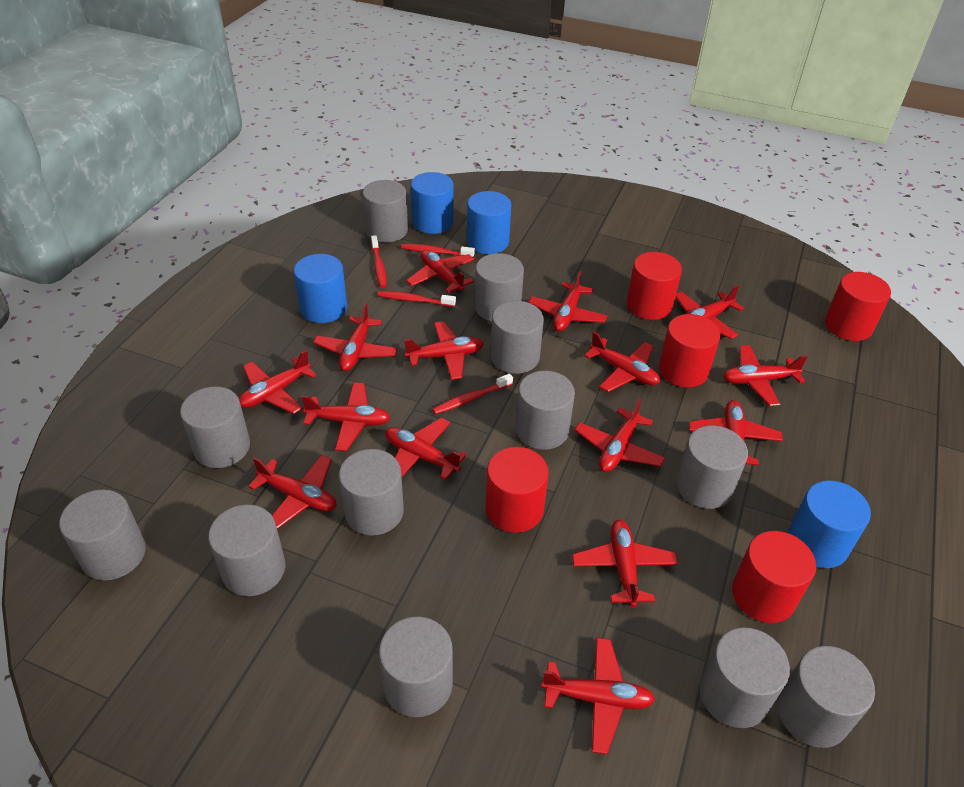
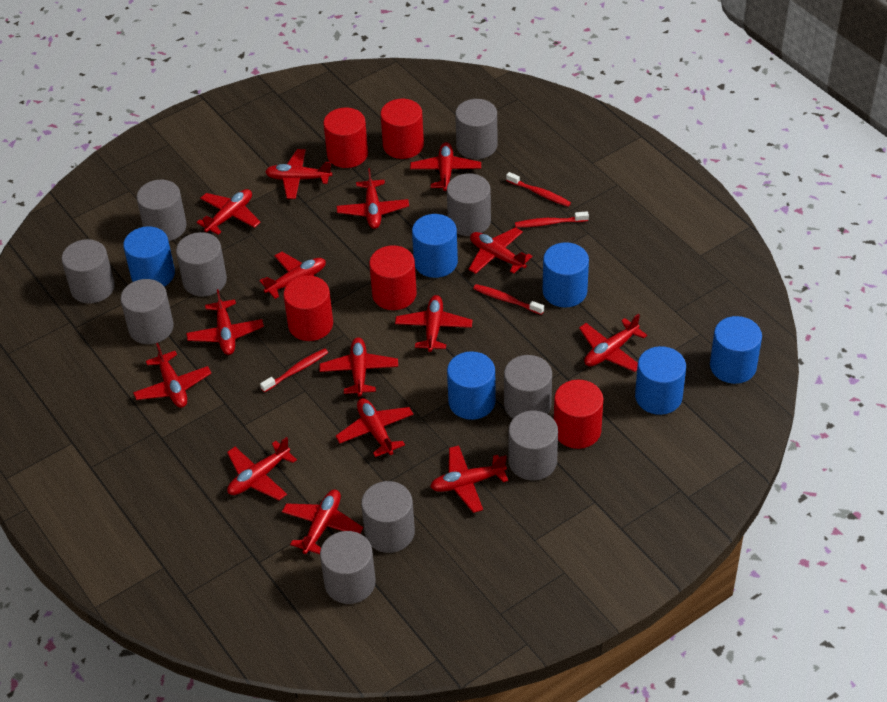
blue cylinder: 4 -> 6
grey cylinder: 12 -> 10

